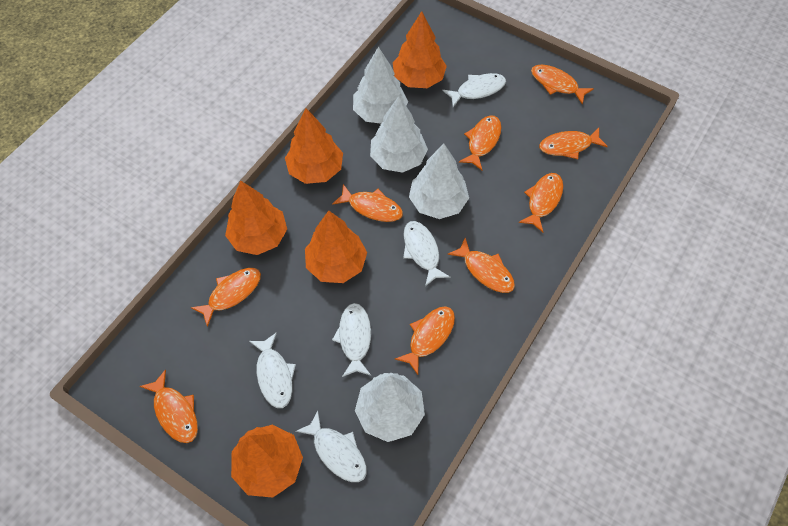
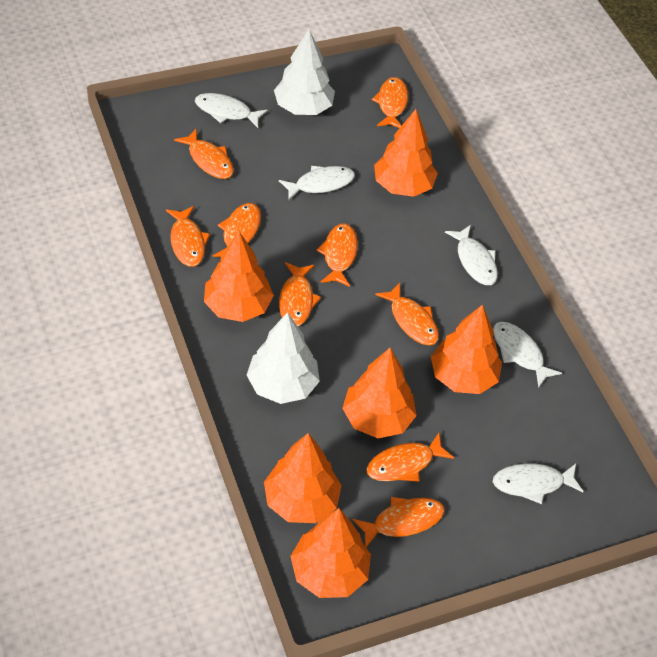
orange tree: 5 -> 6
white tree: 4 -> 2

